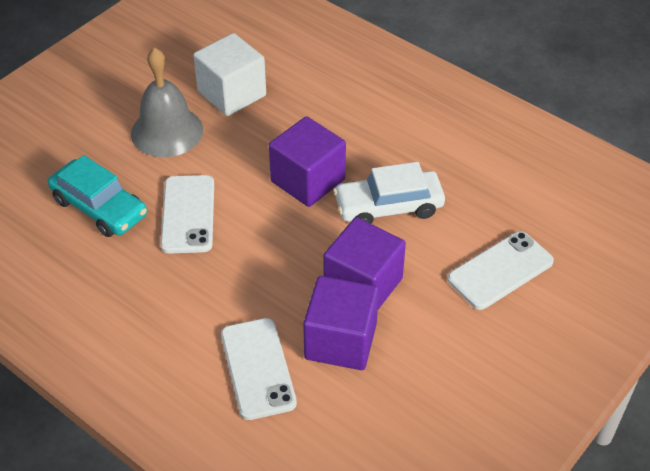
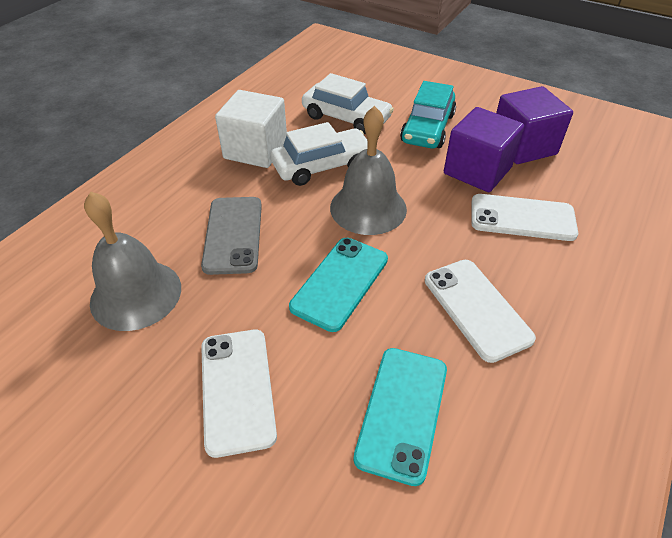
grey bell: 1 -> 2
grey phone: 0 -> 1
purple cube: 3 -> 2
turquoise phone: 0 -> 2
white car: 1 -> 2

